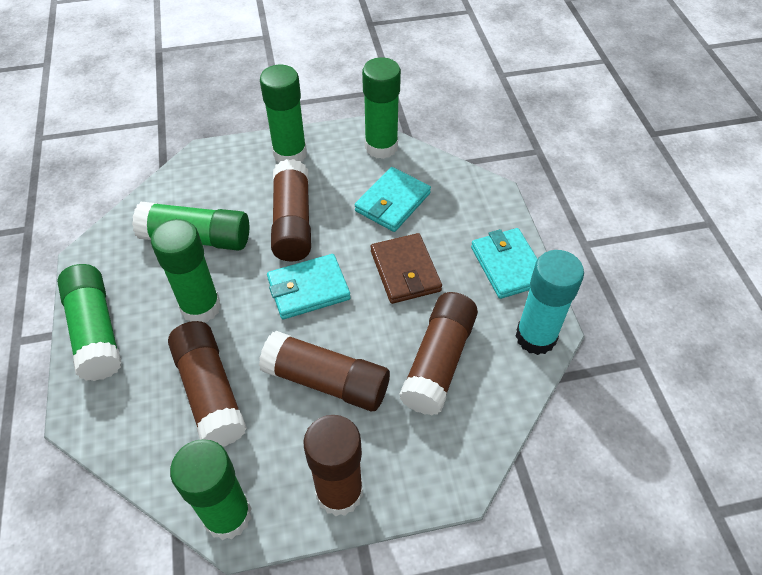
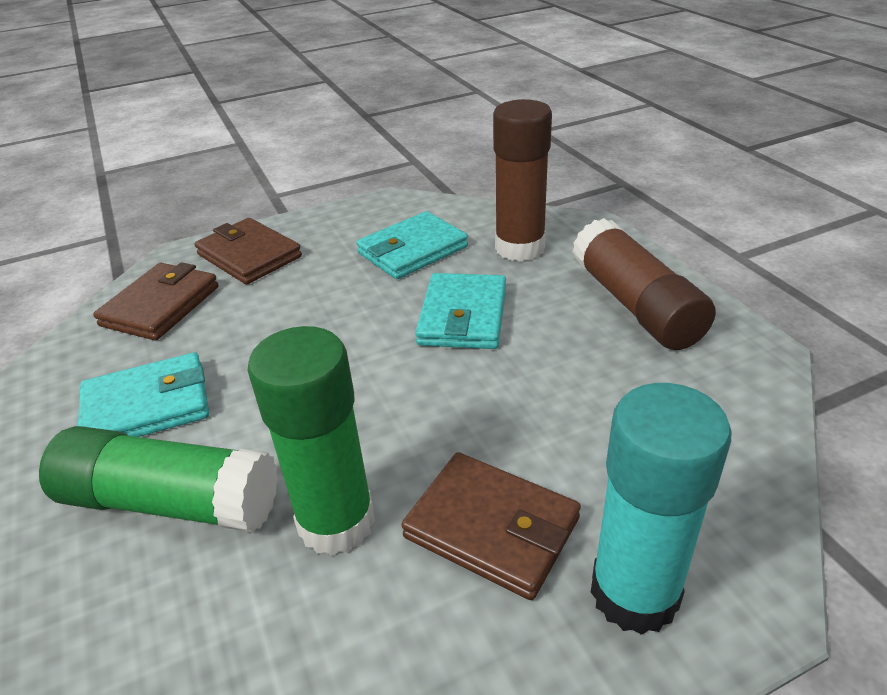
brown glue stick: 5 -> 2
brown wallet: 1 -> 3
green glue stick: 6 -> 2

